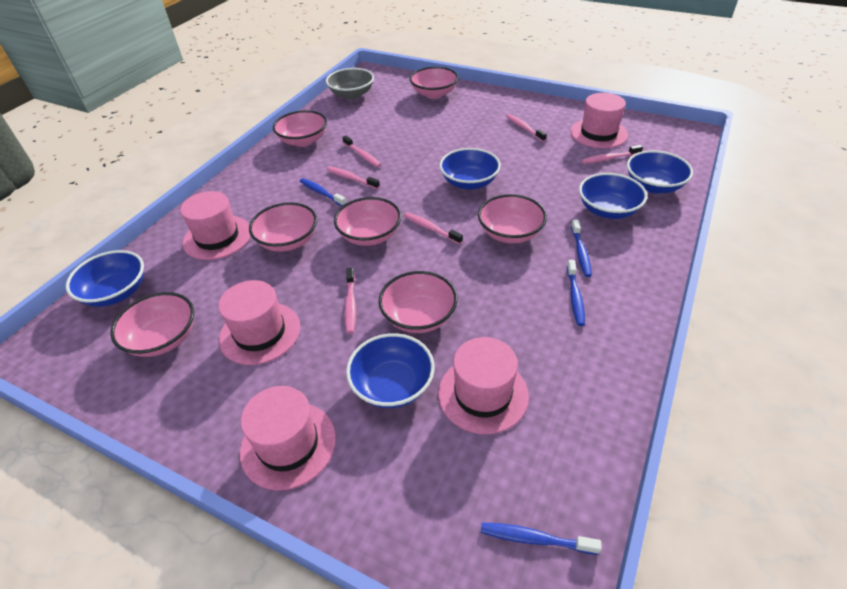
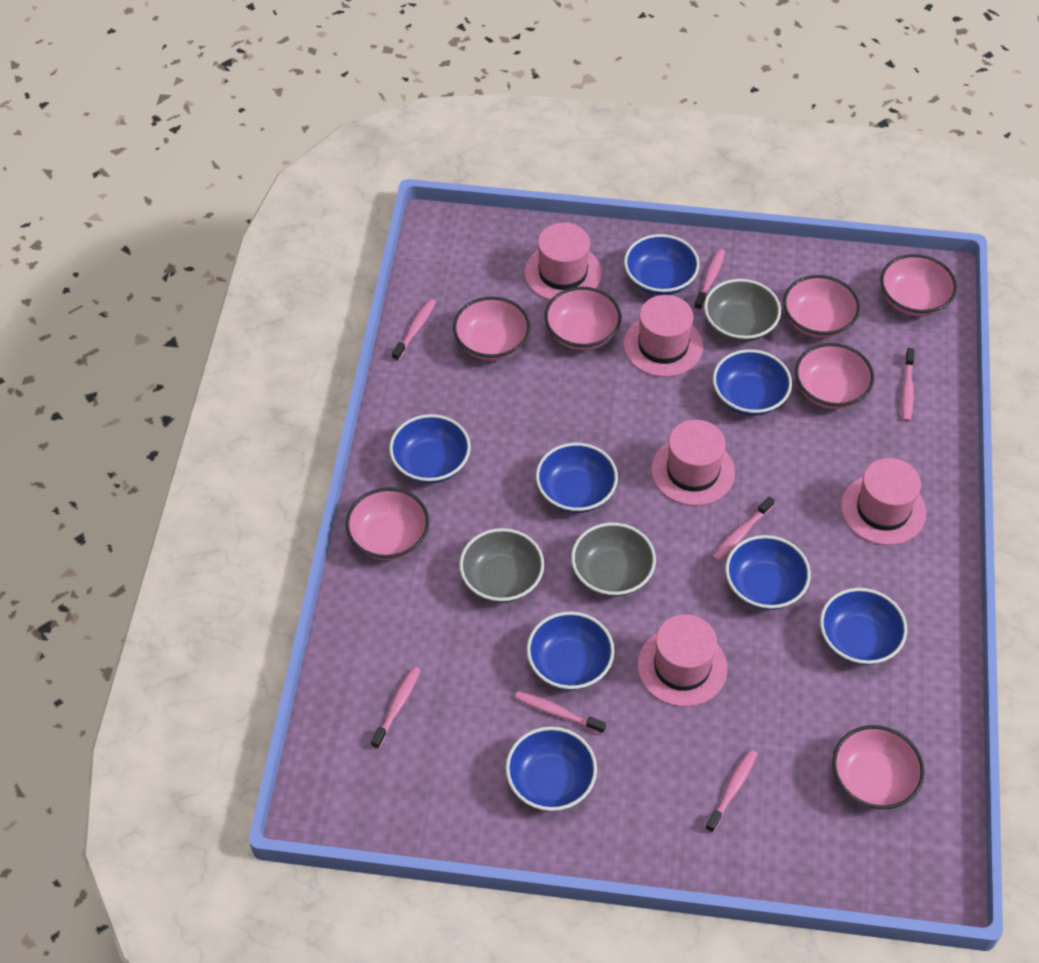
blue bowl: 5 -> 8
blue toothbrush: 4 -> 0
grey bowl: 1 -> 3
pink toothbrush: 6 -> 7

